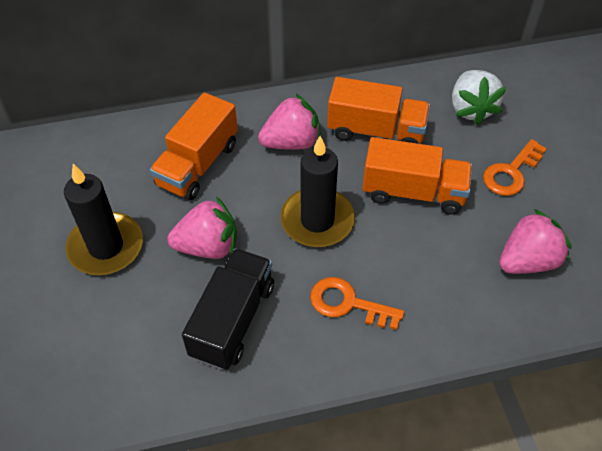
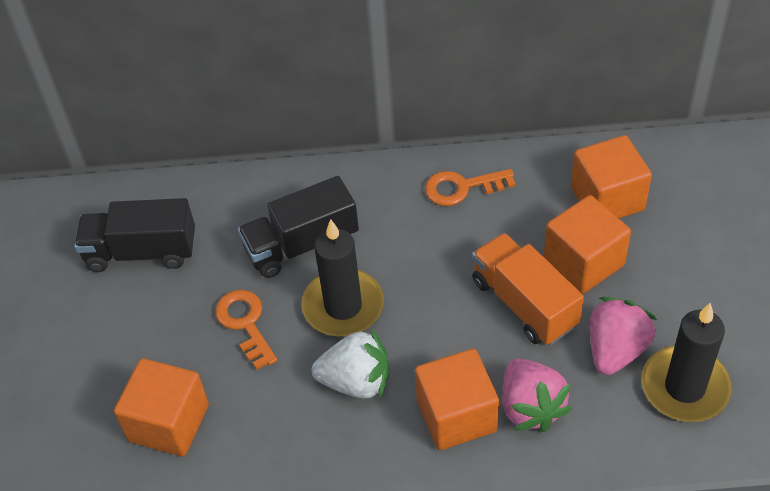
black truck: 1 -> 2
orange cube: 0 -> 4
orange truck: 3 -> 1
pink strawberry: 3 -> 2

